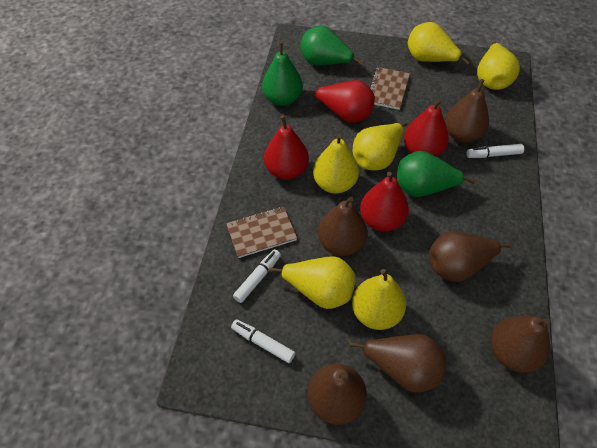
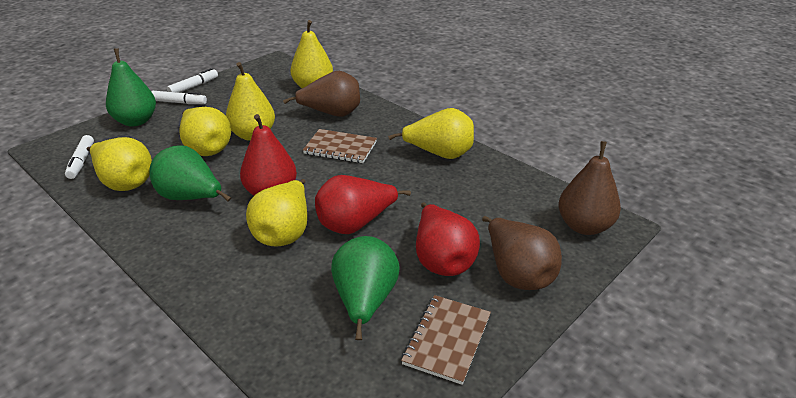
brown pear: 6 -> 3
red pear: 4 -> 3

